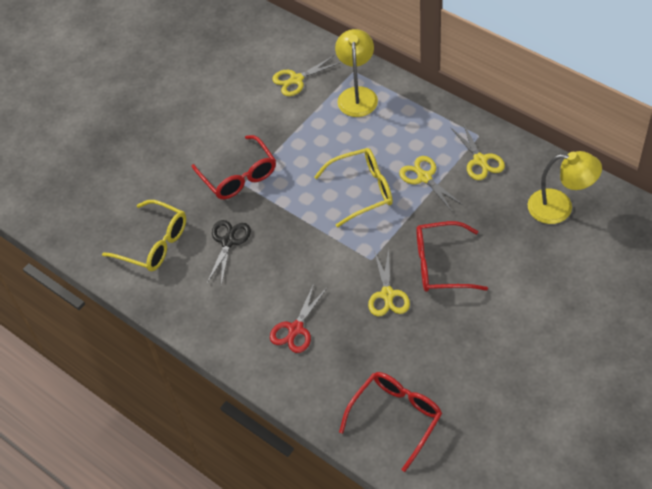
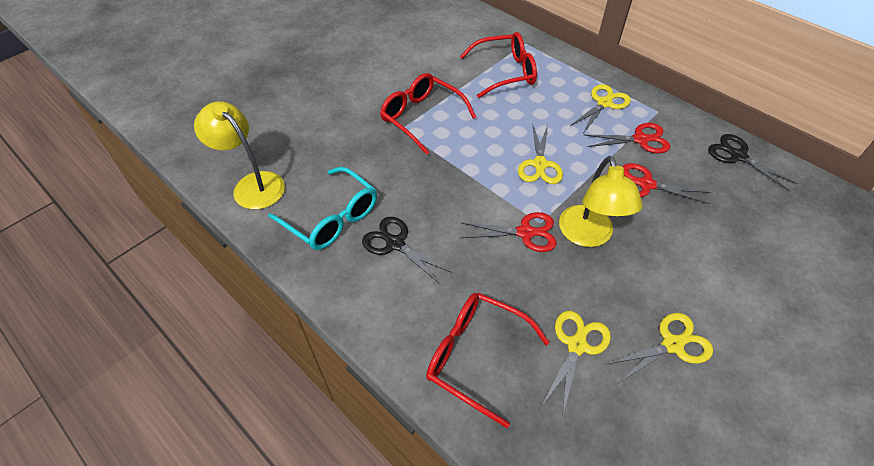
black scissors: 1 -> 2
red scissors: 1 -> 3
turquoise glasses: 0 -> 1
yellow glasses: 2 -> 0

